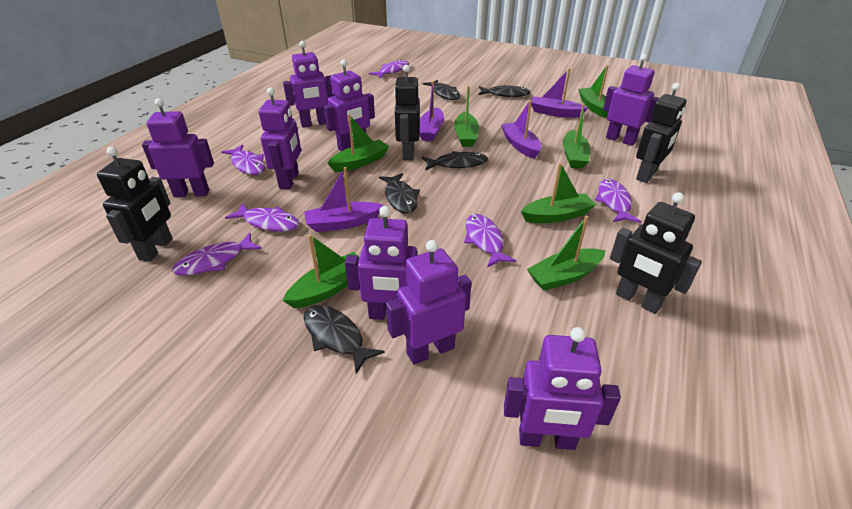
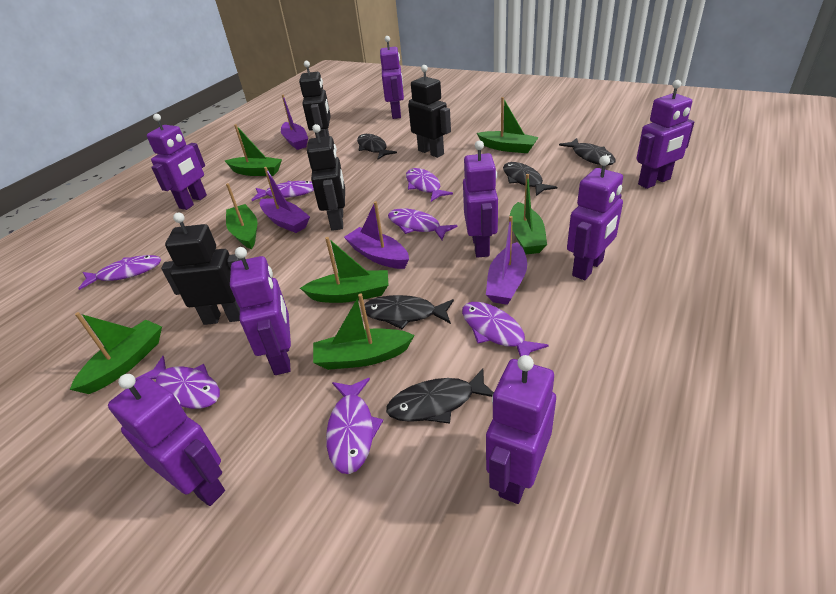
purple fish: 6 -> 7

